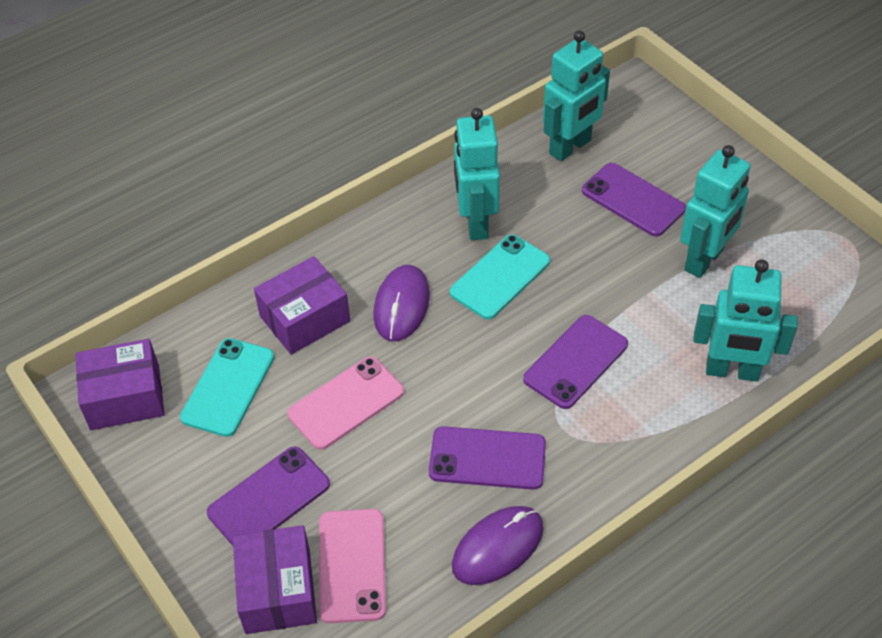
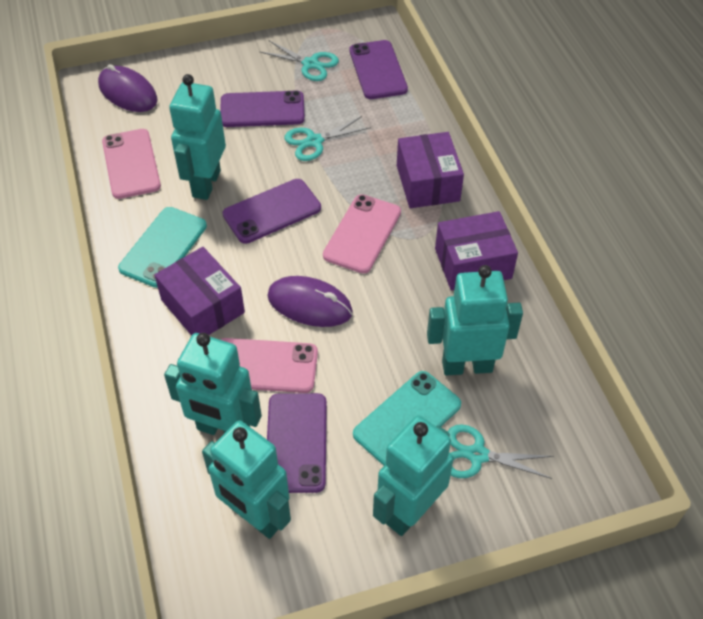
pink phone: 2 -> 3
turquoise robot: 4 -> 5
turquoise scissors: 0 -> 3

